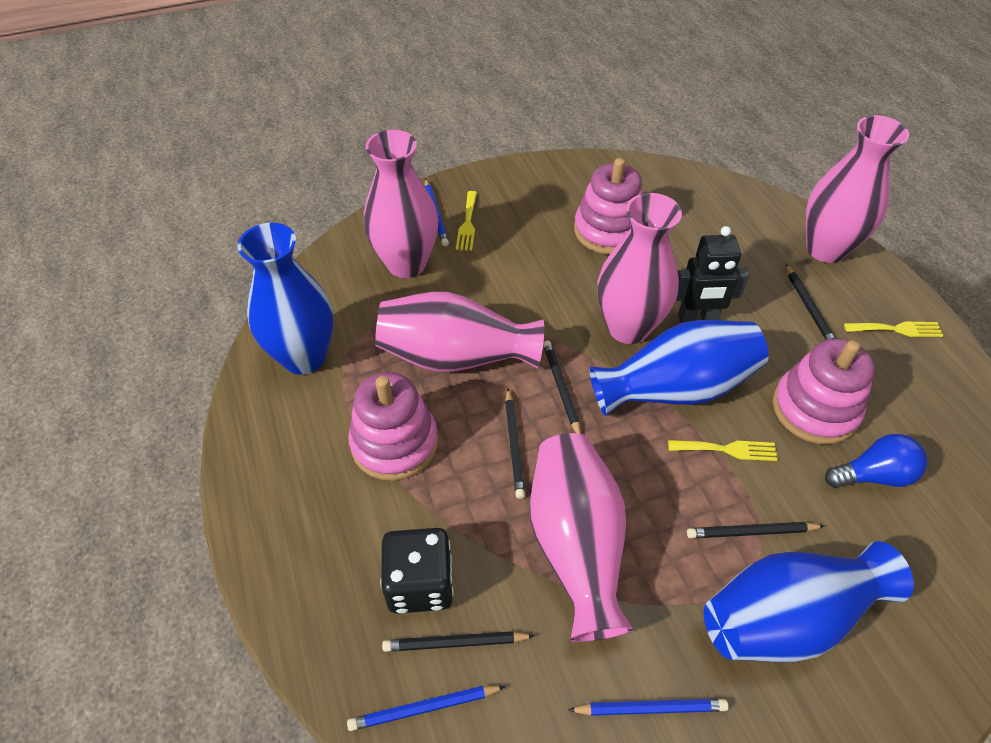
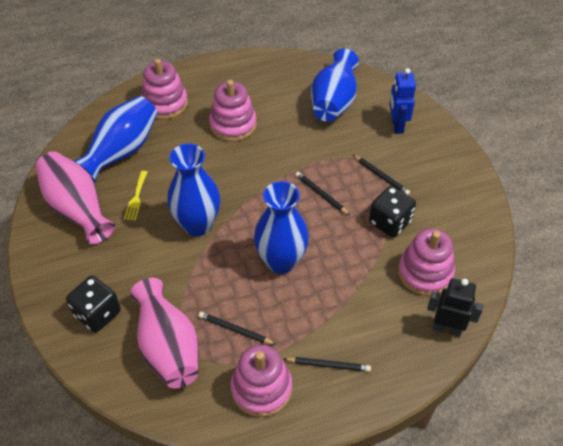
black dice: 1 -> 2
black pencil: 5 -> 4
blue light bulb: 1 -> 0
blue pencil: 3 -> 0
blue robot: 0 -> 1
blue vase: 3 -> 4
pink stacking toy: 3 -> 4
pink vase: 5 -> 2
yellow fork: 3 -> 1

